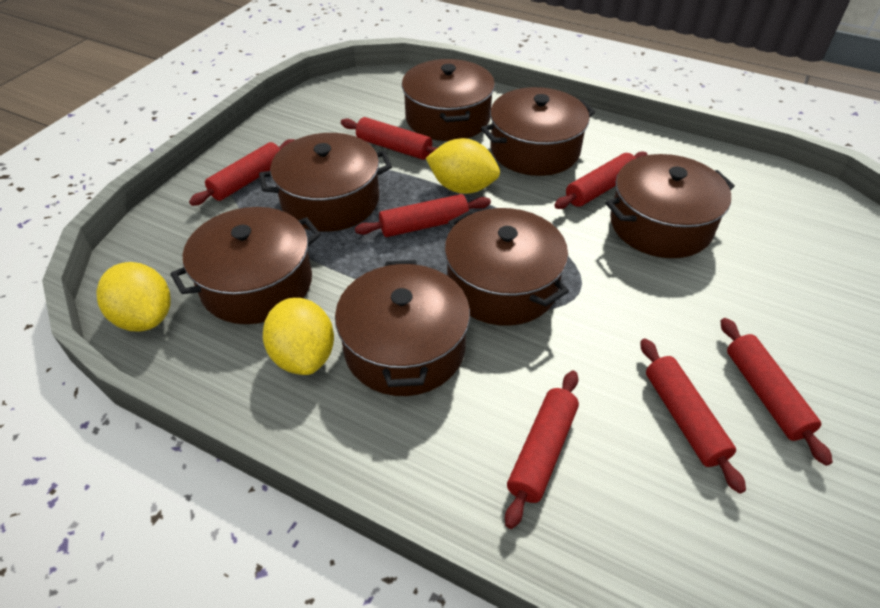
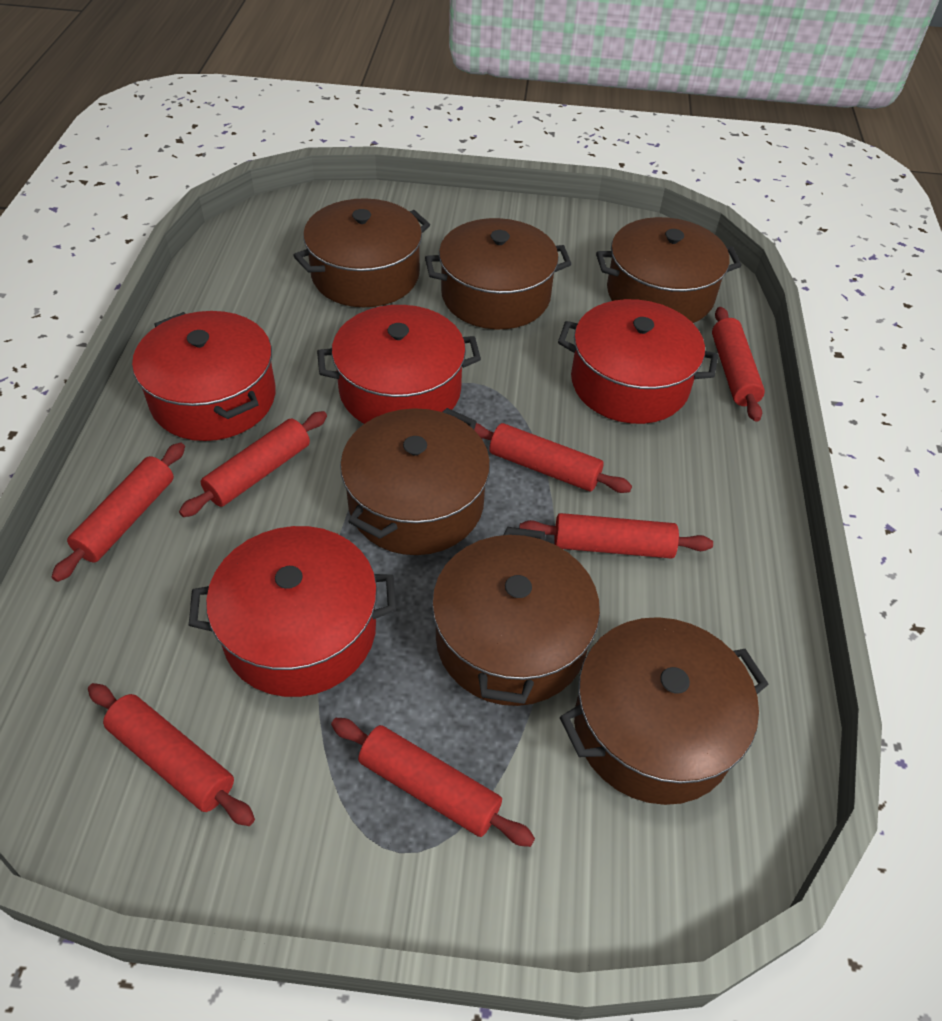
brown pot: 7 -> 6
red pot: 0 -> 4
yellow lemon: 3 -> 0

